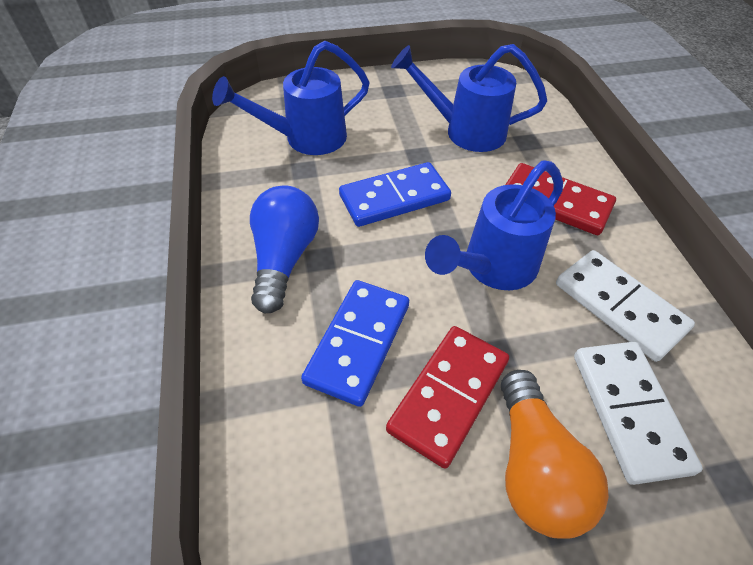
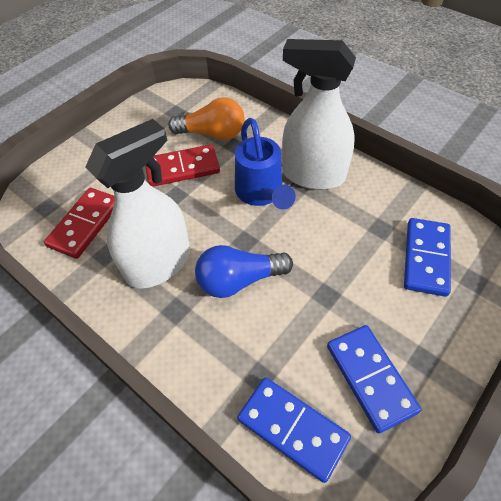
blue domino: 2 -> 3
blue watering can: 3 -> 1
white domino: 2 -> 0
white spray bottle: 0 -> 2

